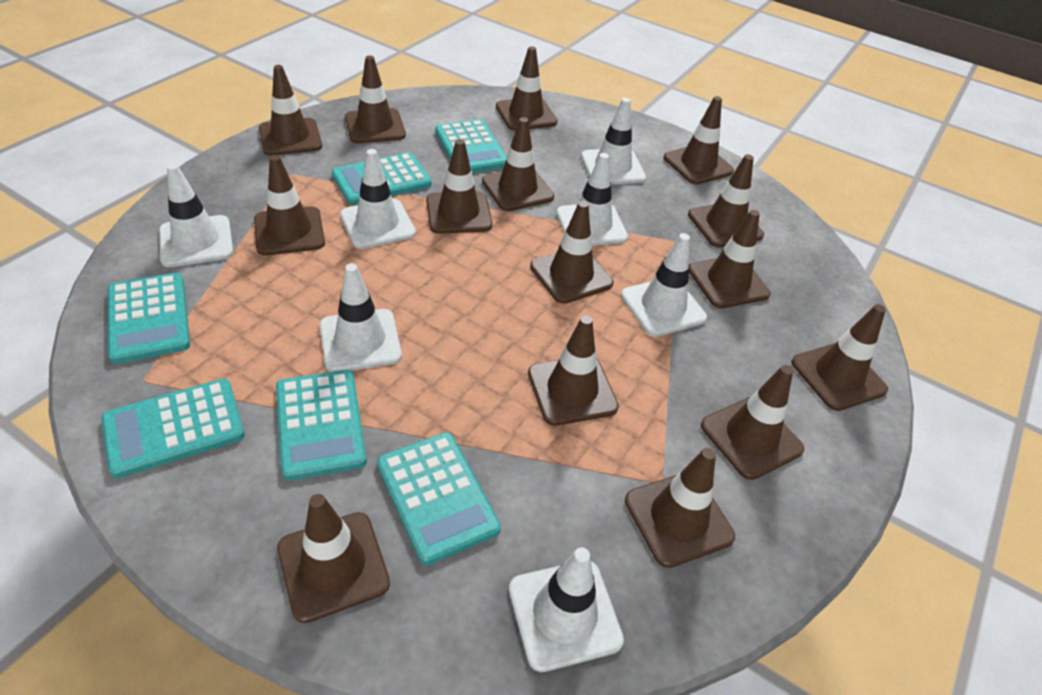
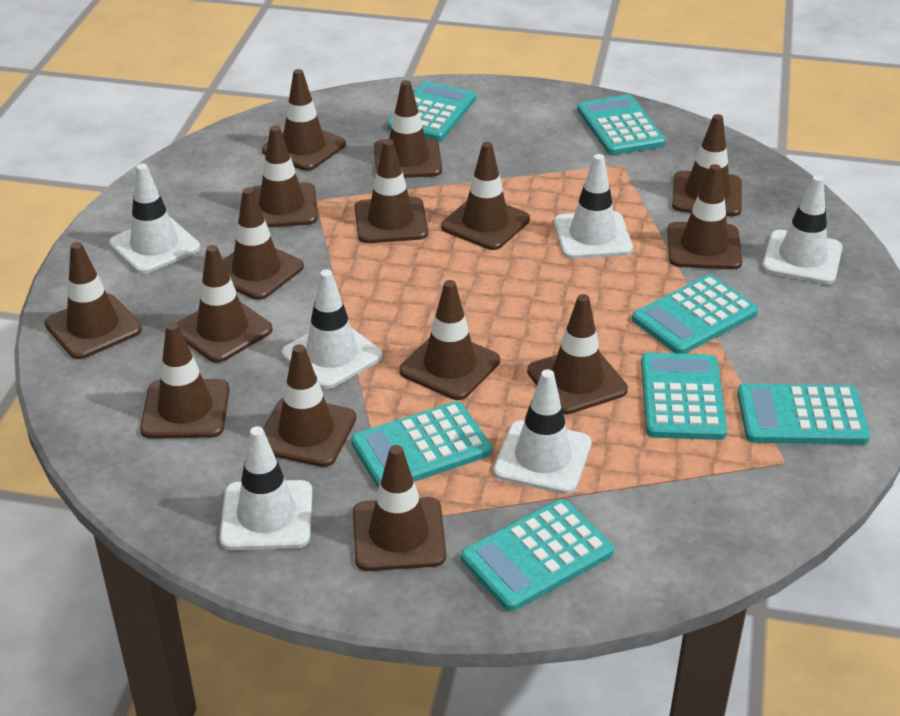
turquoise calculator: 6 -> 7
white traffic cone: 7 -> 6

